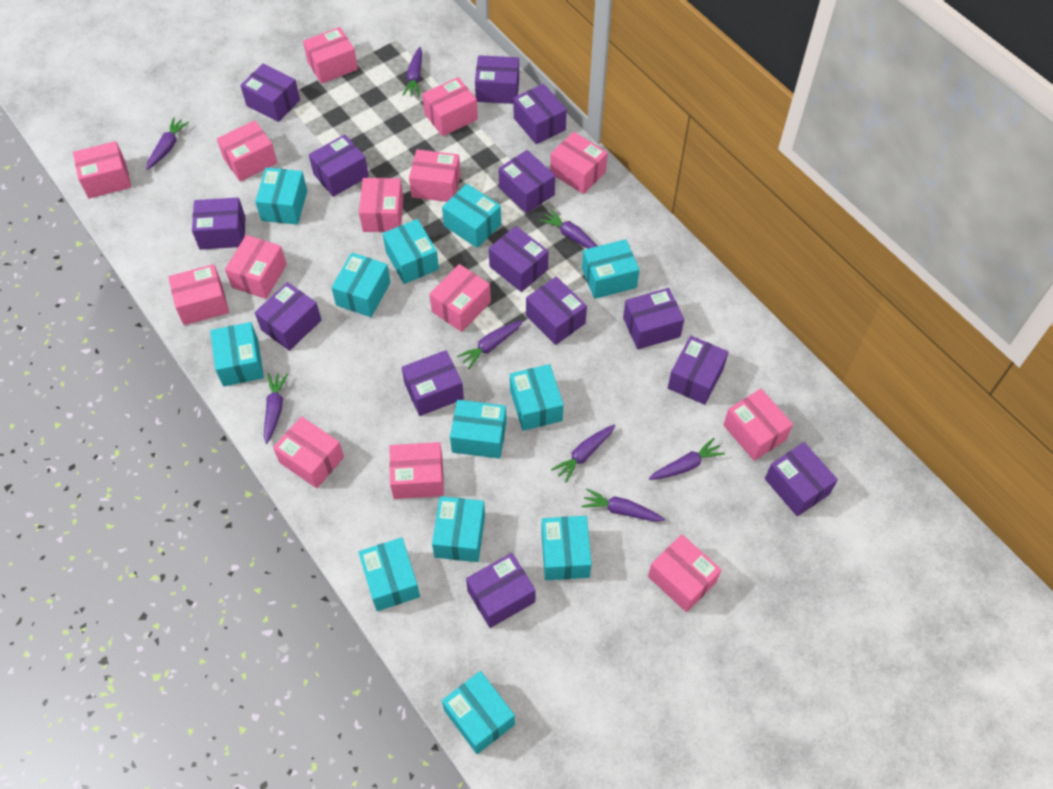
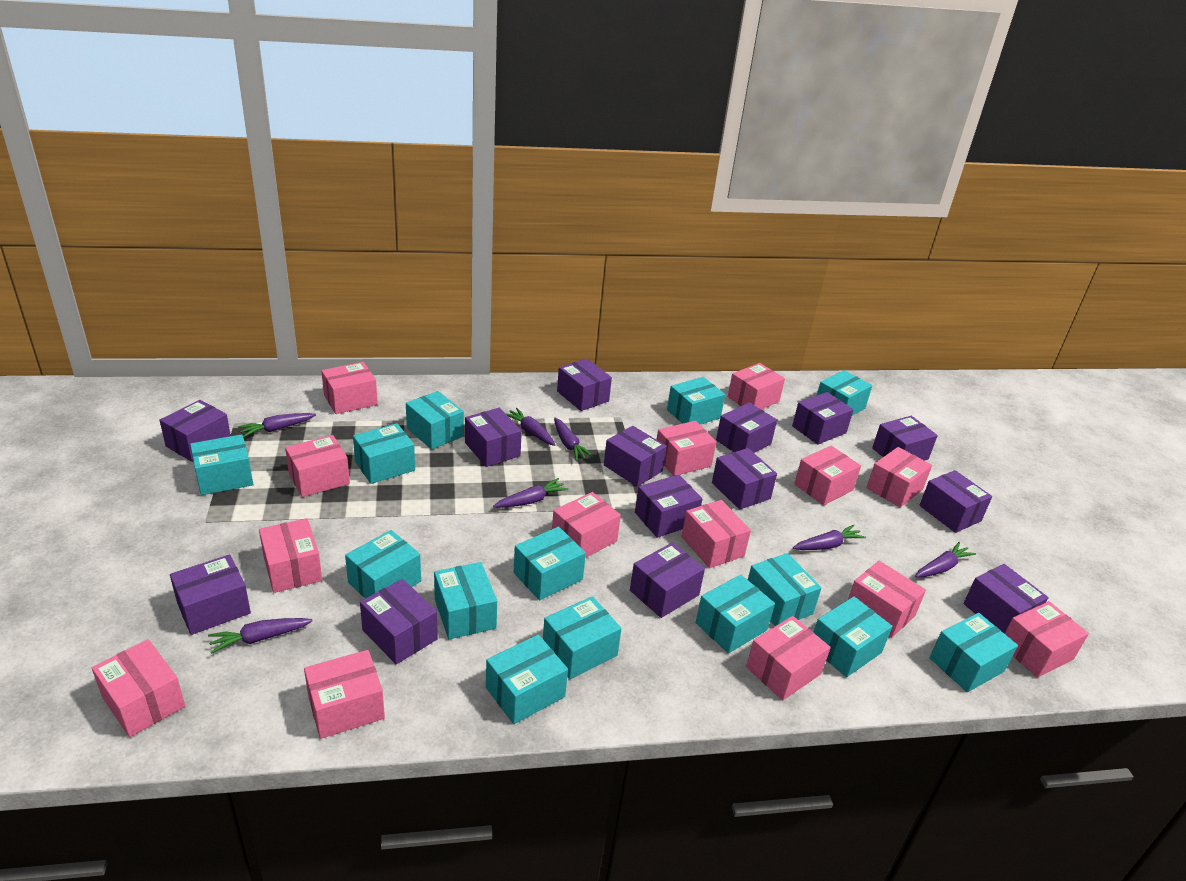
purple carrot: 8 -> 7
turquoise box: 12 -> 14

